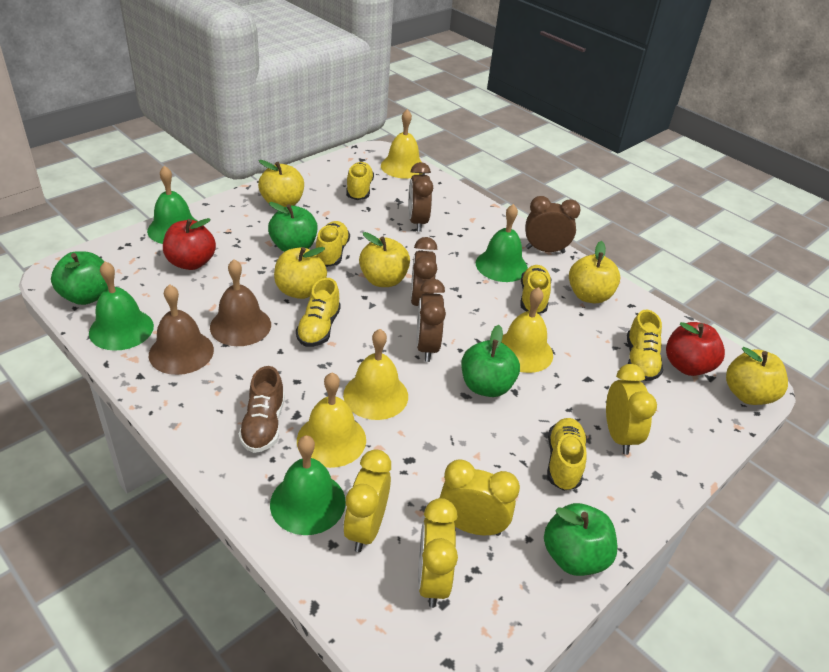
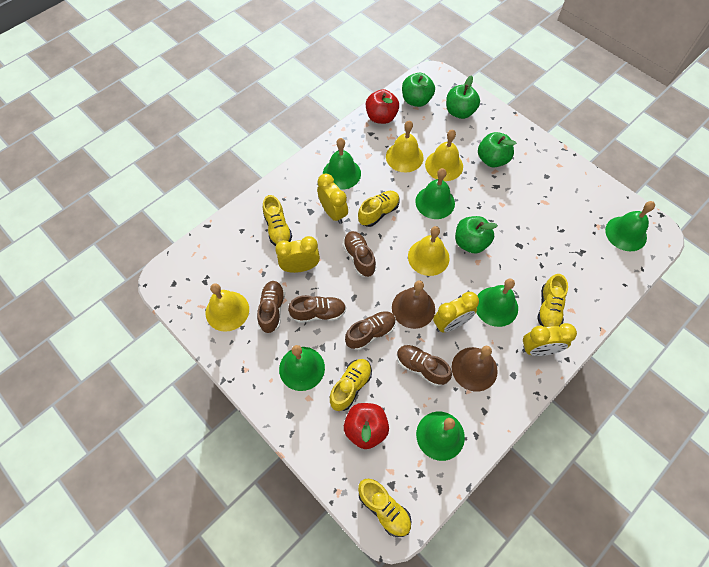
brown clock: 4 -> 0
brown shoe: 1 -> 5
green bell: 4 -> 6
yellow apple: 5 -> 0
yellow shoe: 6 -> 5

